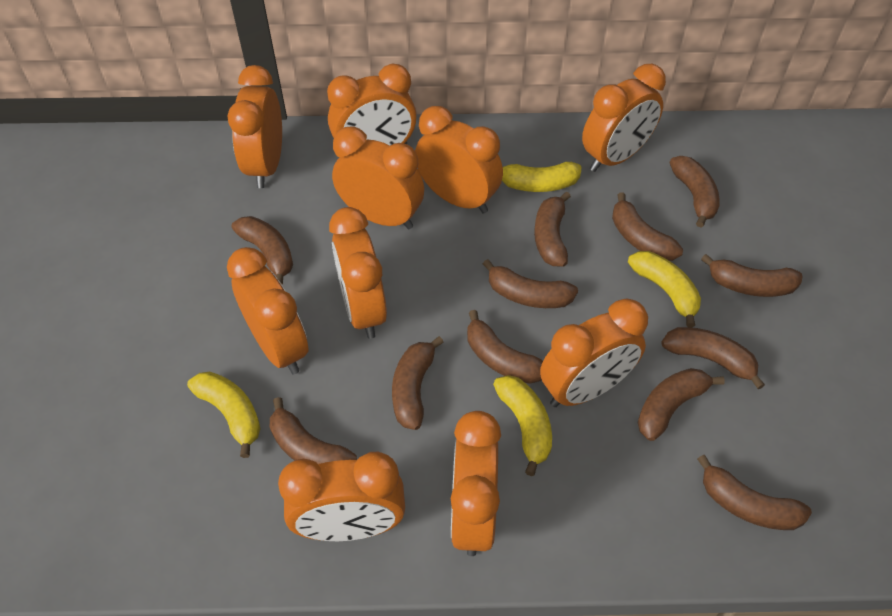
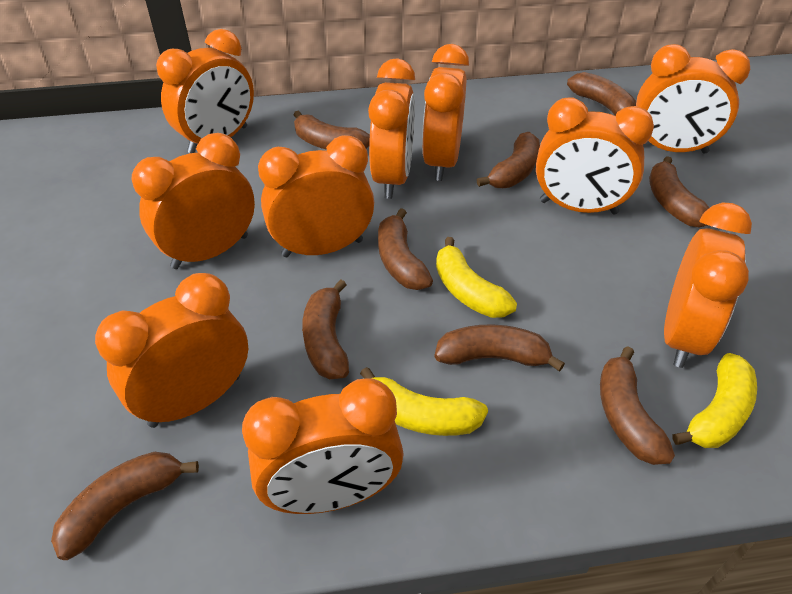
brown banana: 12 -> 9
yellow banana: 4 -> 3

